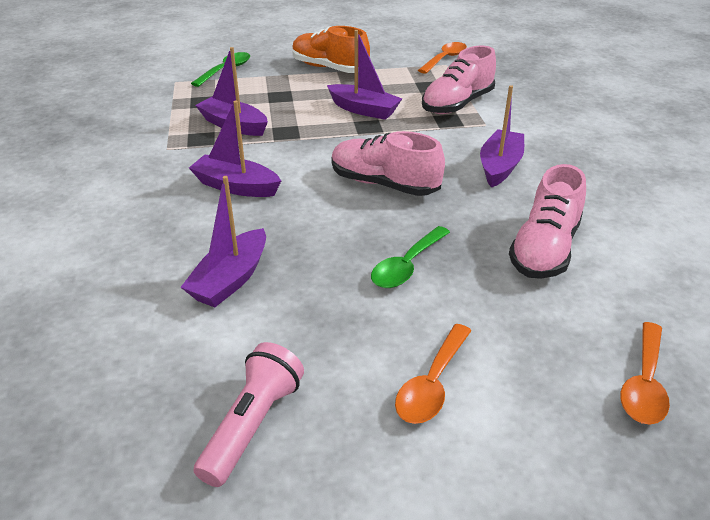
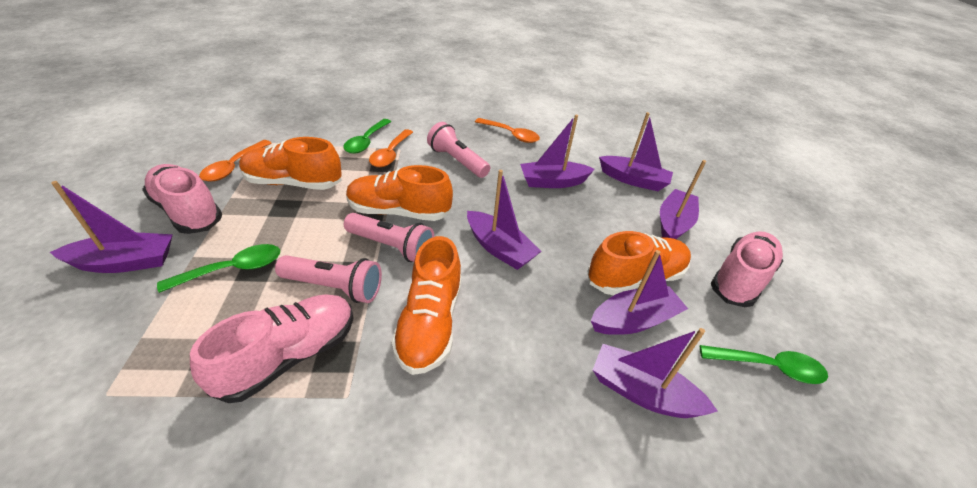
green spoon: 2 -> 3
orange shoe: 1 -> 4
pink flashlight: 1 -> 3
purple boat: 5 -> 7

